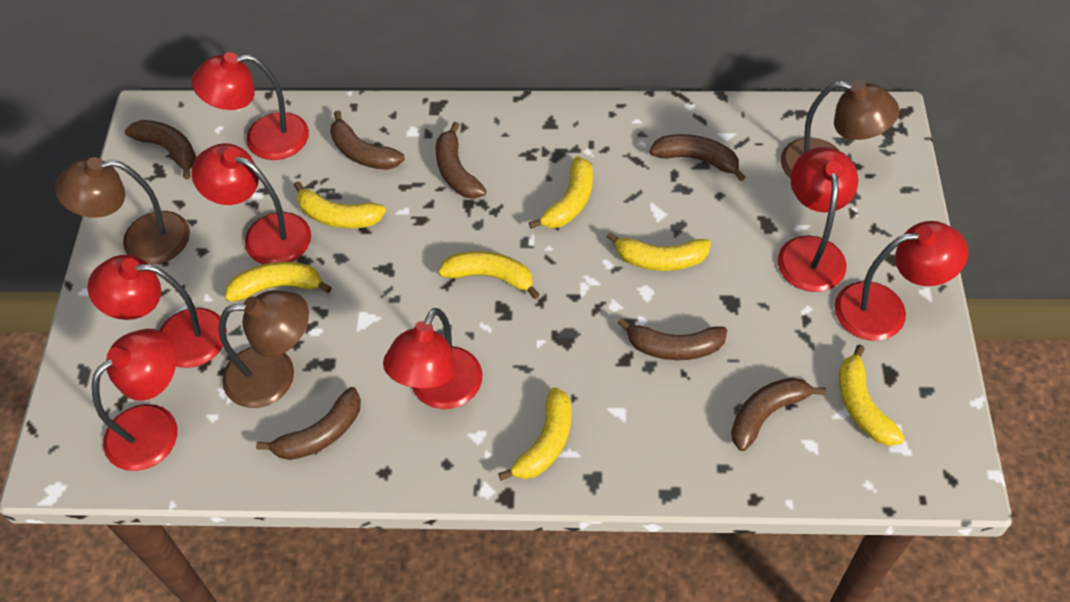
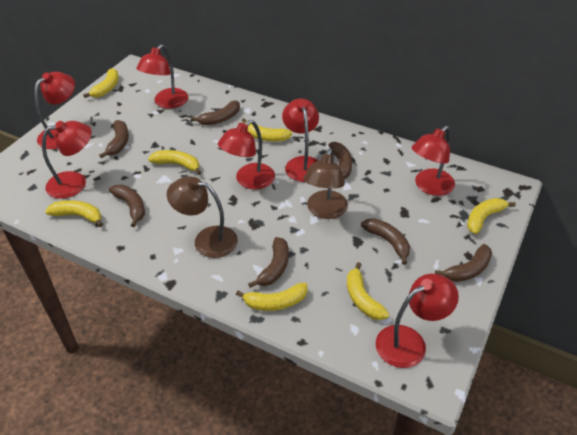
brown lamp: 3 -> 2

